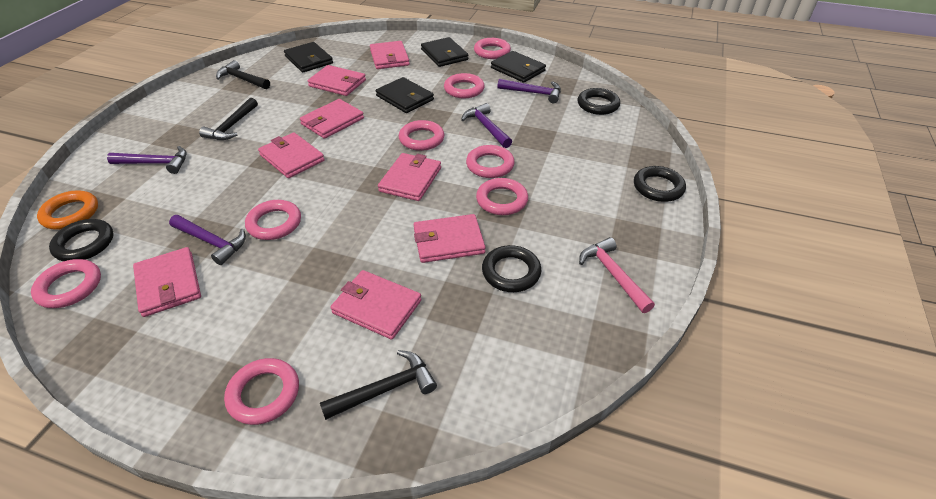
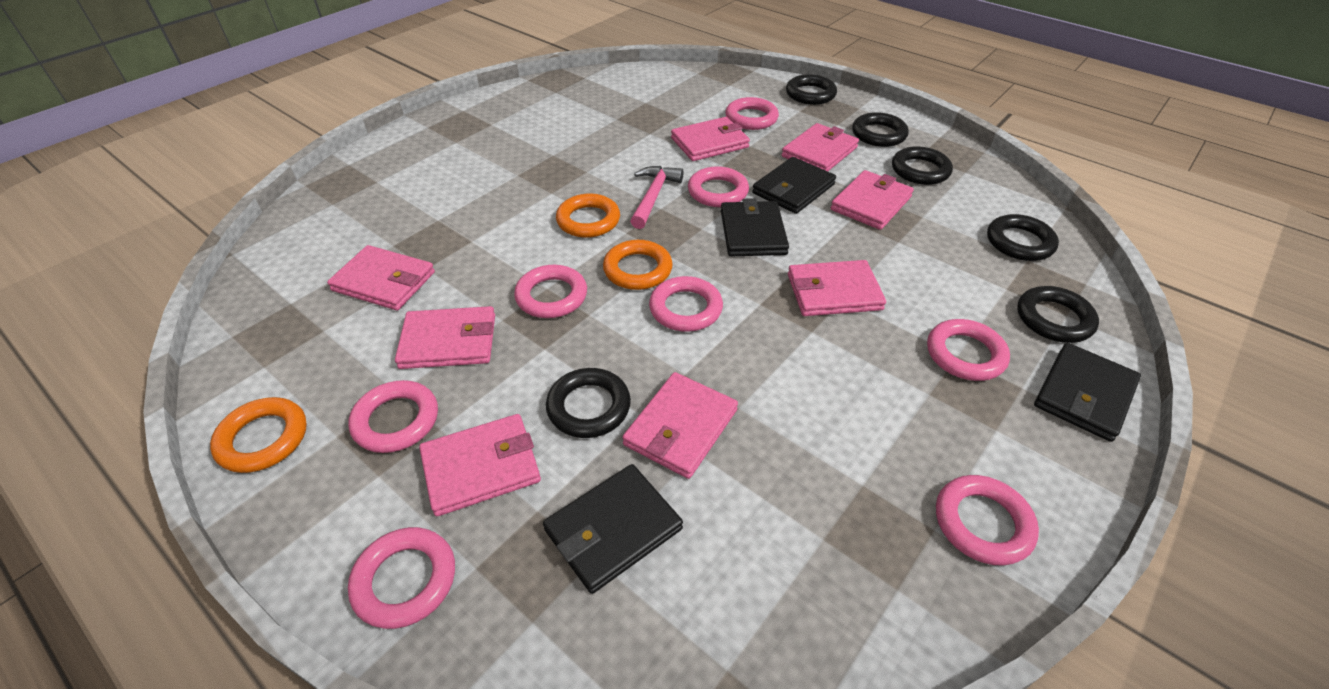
black hammer: 3 -> 0
black ring: 4 -> 6
orange ring: 1 -> 3
purple hammer: 4 -> 0

